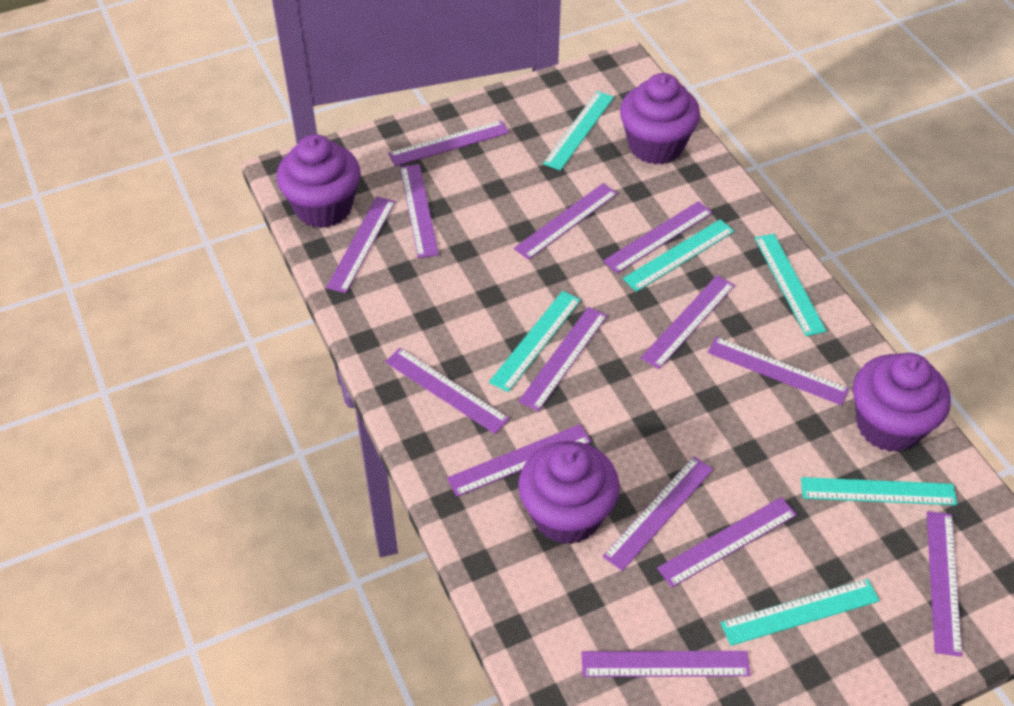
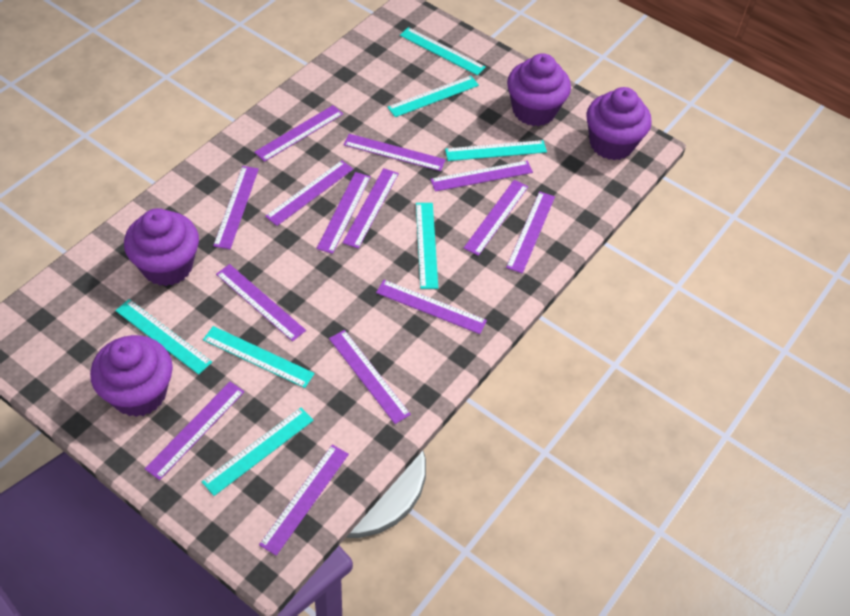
turquoise ruler: 6 -> 7

